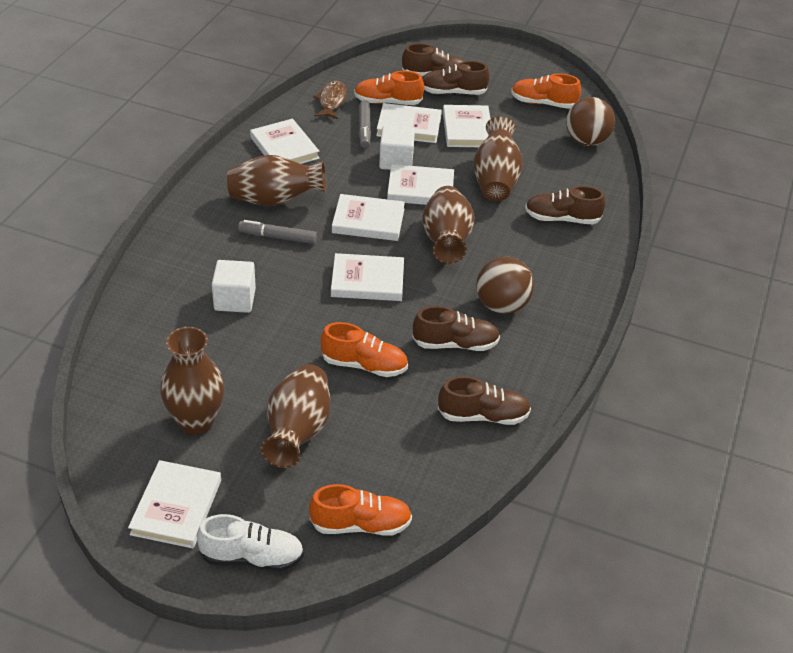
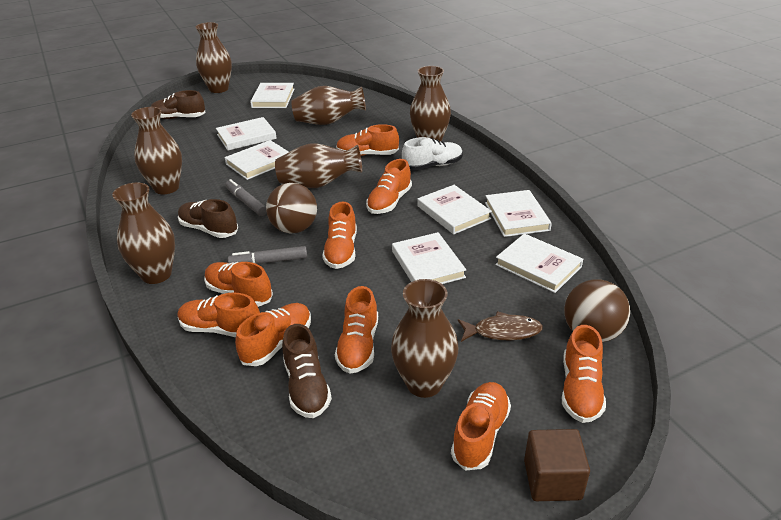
brown cube: 0 -> 1
brown shoe: 5 -> 3
brown vase: 5 -> 7
orange shoe: 4 -> 9
white cube: 2 -> 0

